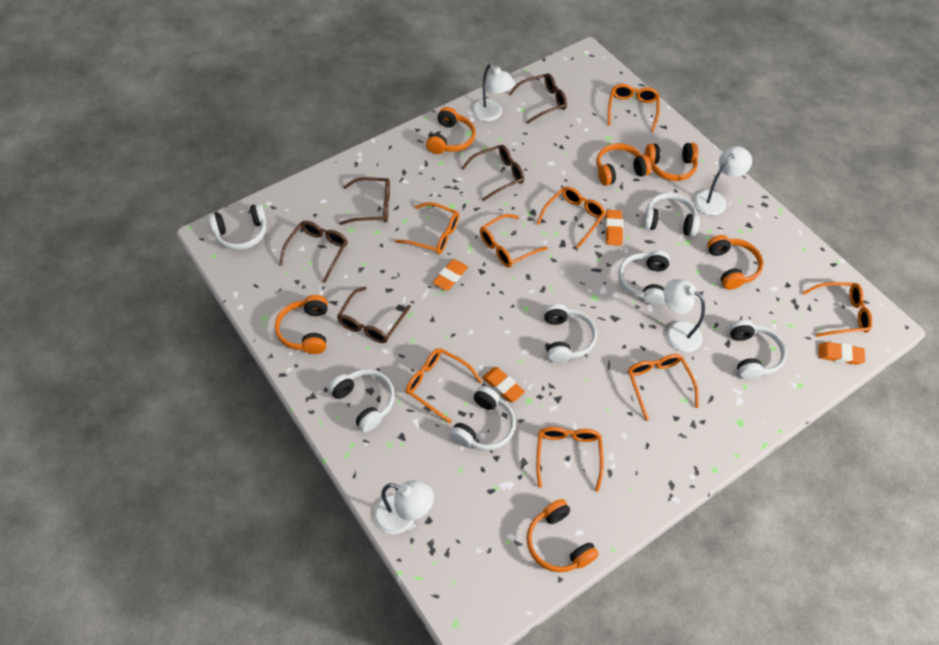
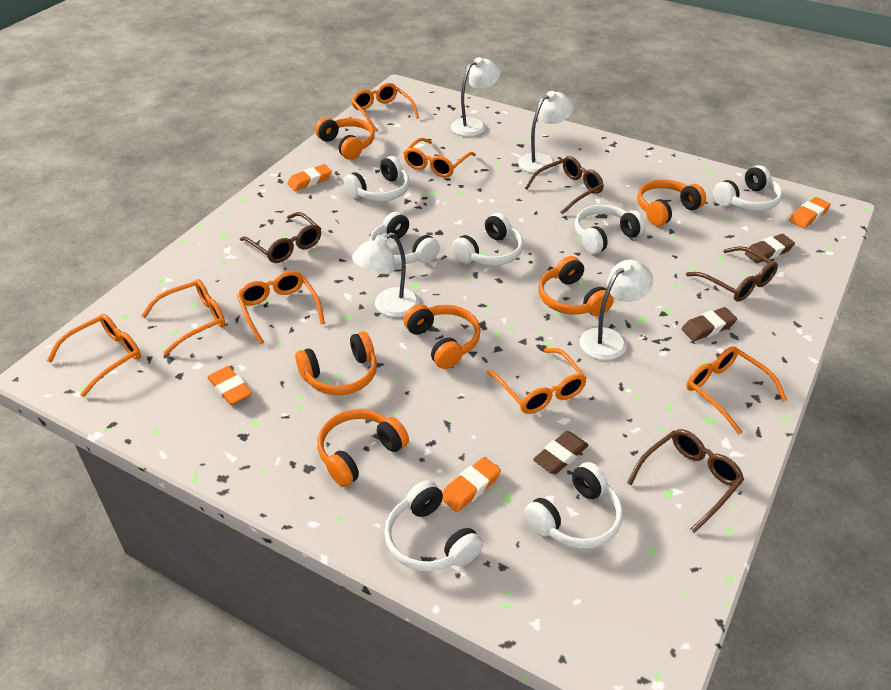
brown eraser: 0 -> 3
brown glasses: 5 -> 4
orange glasses: 8 -> 7

